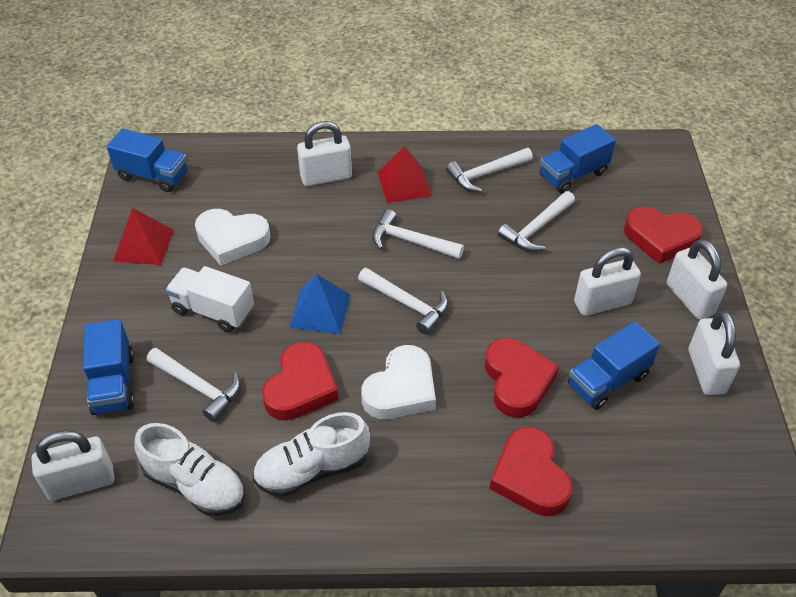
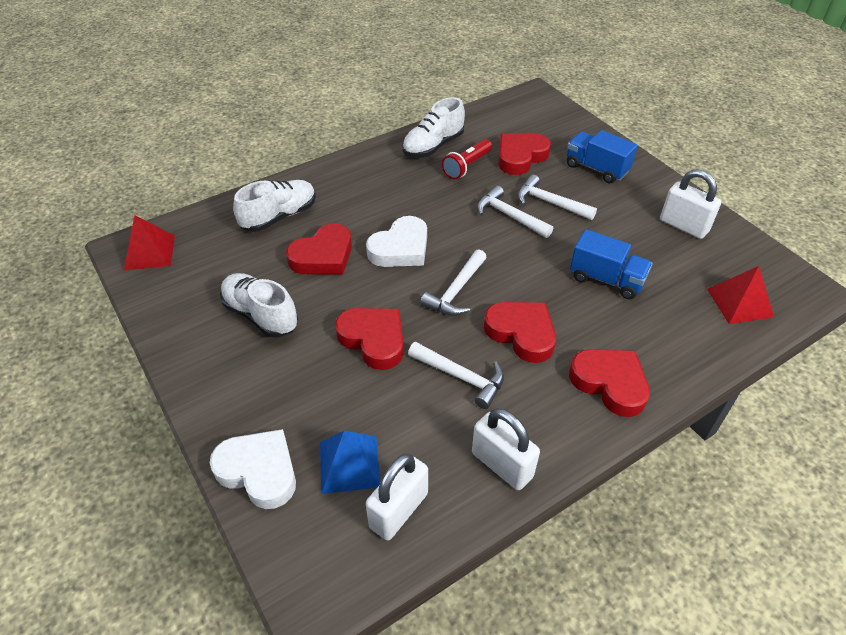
blue truck: 4 -> 2
red flashlight: 0 -> 1
red heart: 4 -> 5
white hammer: 5 -> 4
white padlock: 5 -> 3
white shoe: 2 -> 3
white truck: 1 -> 0

